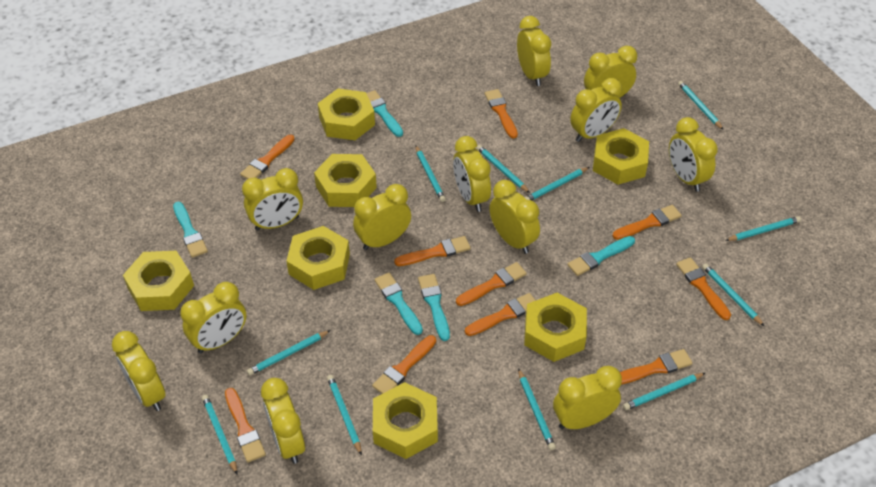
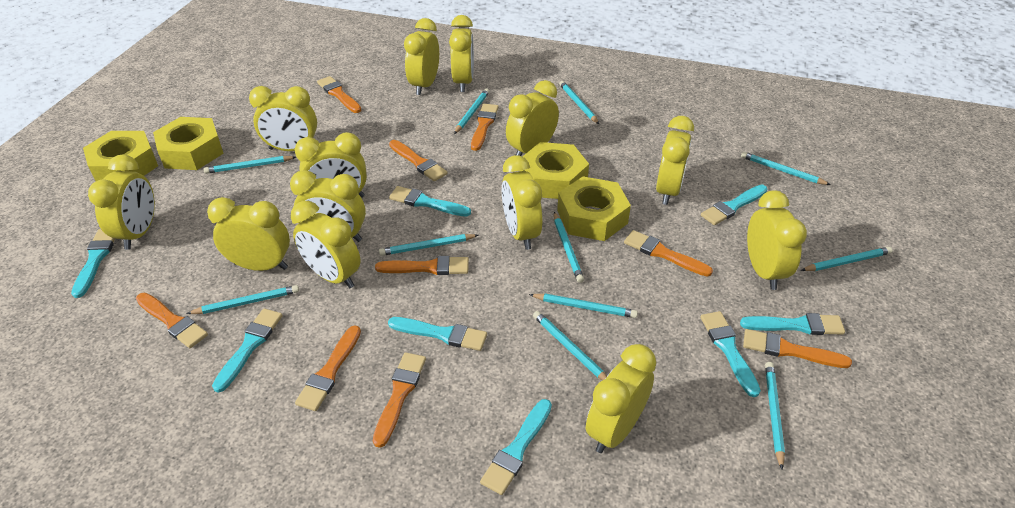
orange brush: 10 -> 9
turquoise brush: 5 -> 8
yellow clock: 12 -> 13
yellow nut: 7 -> 4

